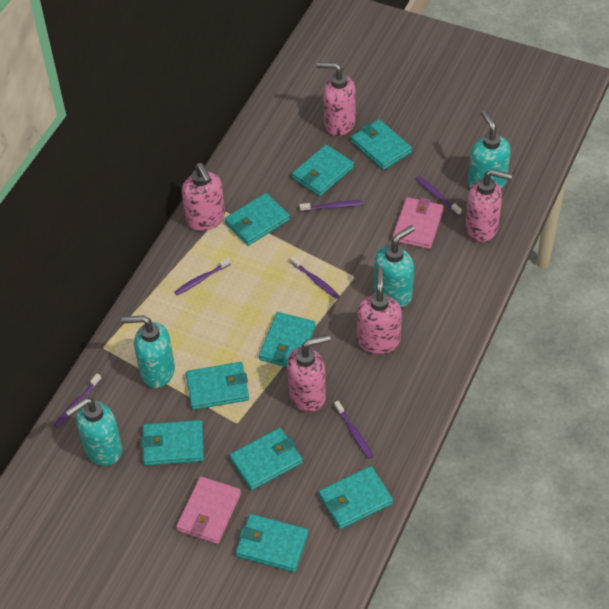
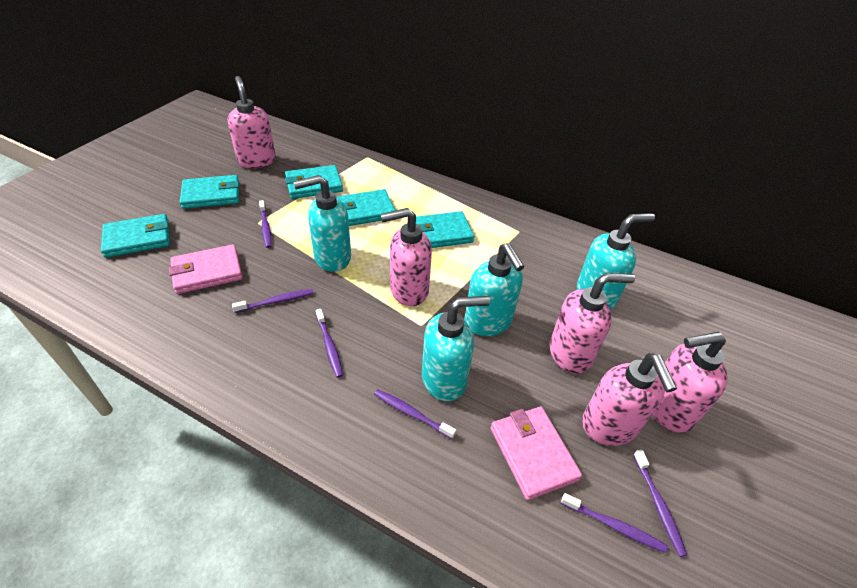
turquoise wallet: 9 -> 5

